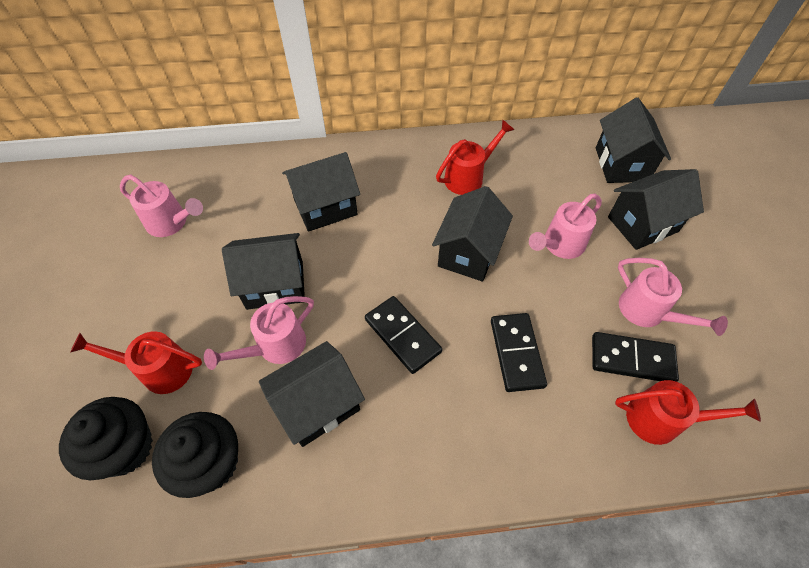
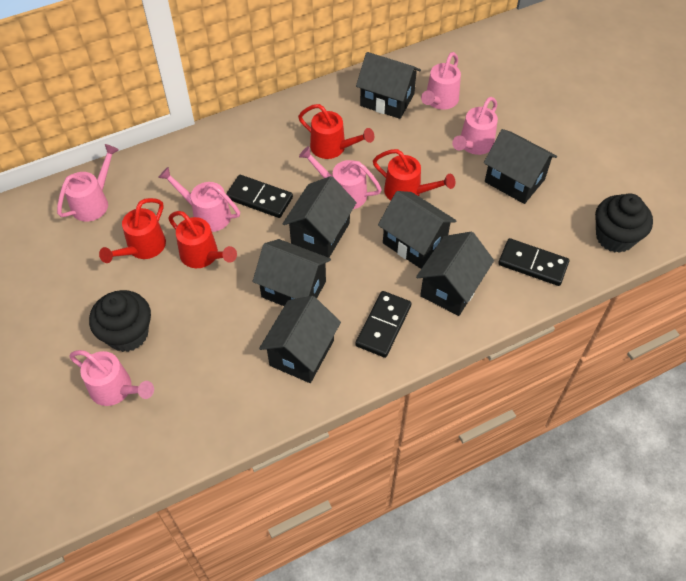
black house: 6 -> 7
pink watering can: 4 -> 6
red watering can: 3 -> 4

